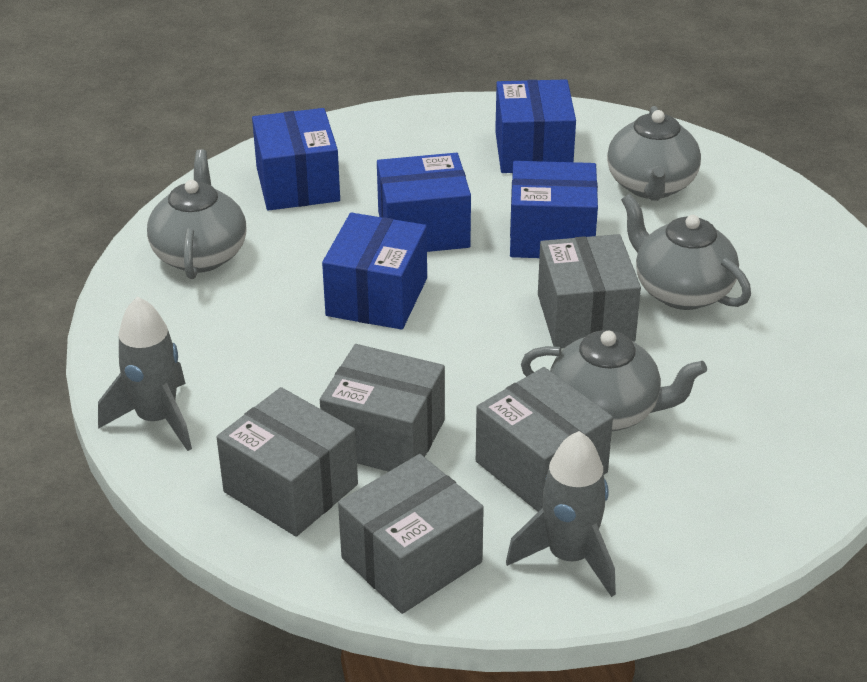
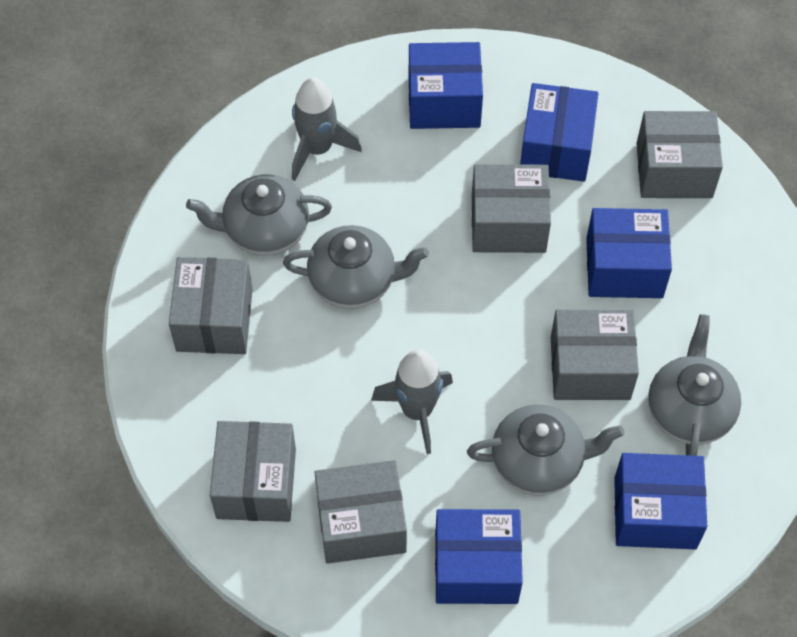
grey box: 5 -> 6

